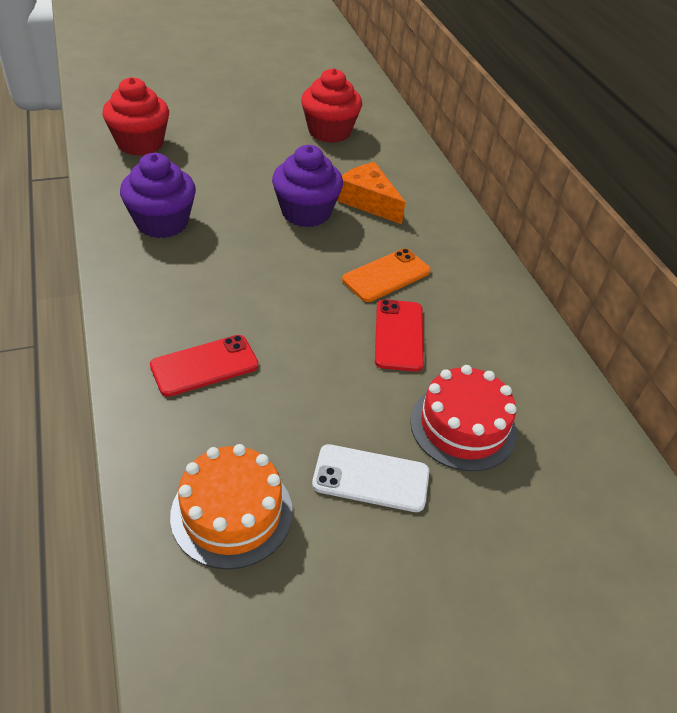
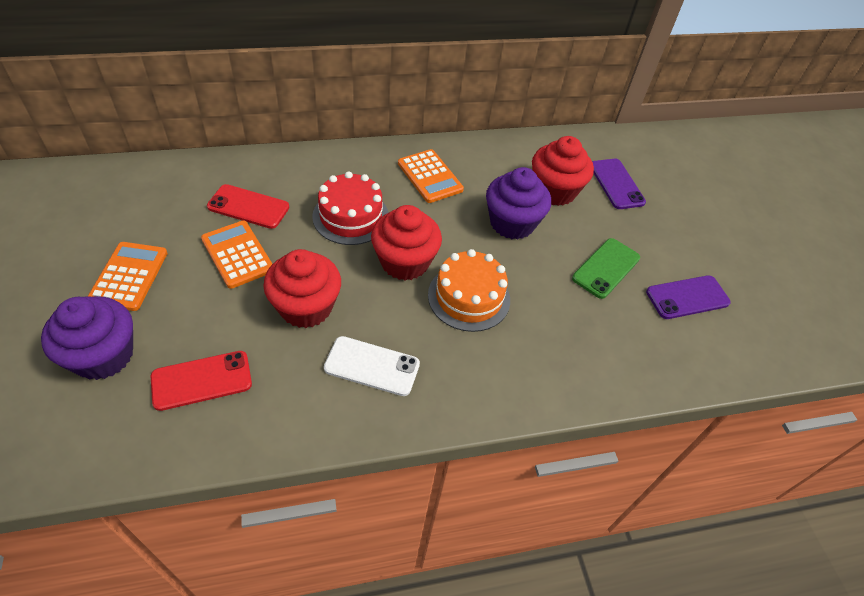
green phone: 0 -> 1
orange calculator: 0 -> 3
orange cheese: 1 -> 0
orange phone: 1 -> 0
purple phone: 0 -> 2
red cupcake: 2 -> 3

